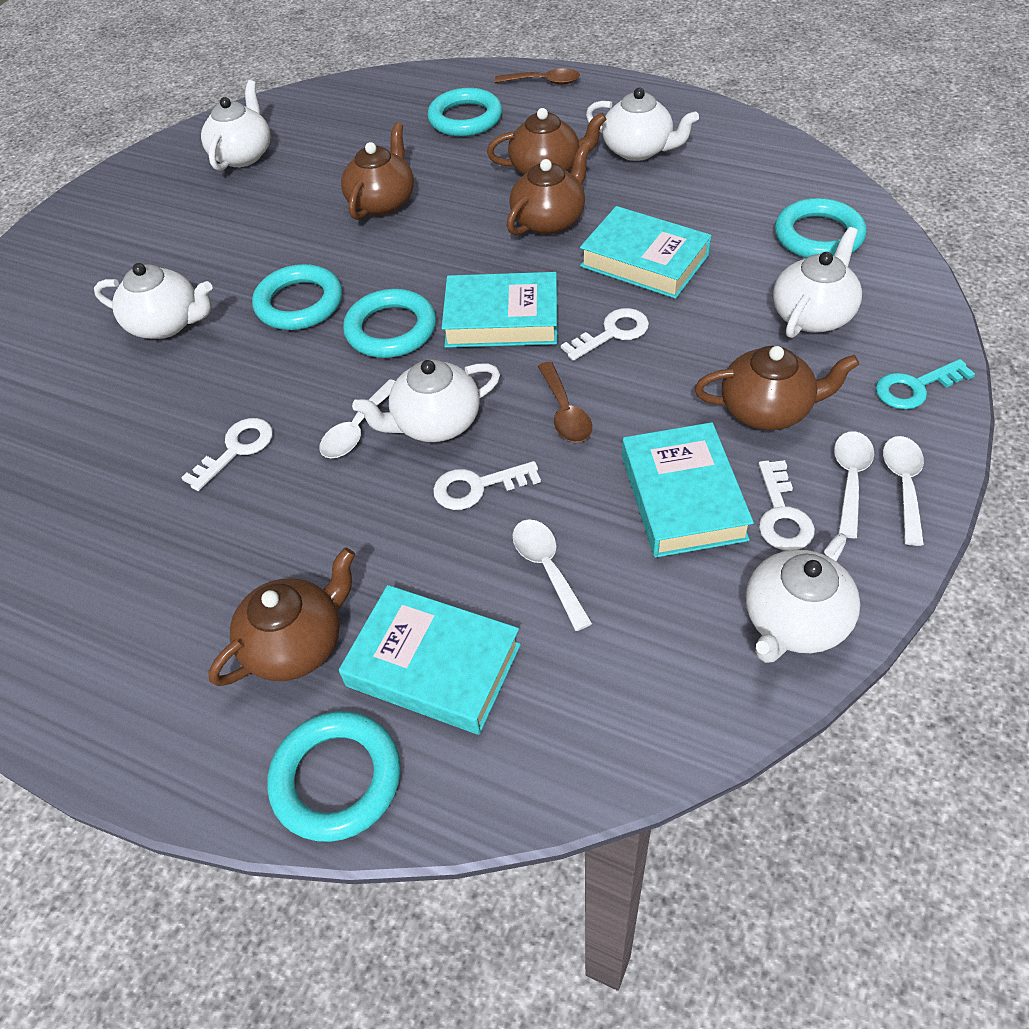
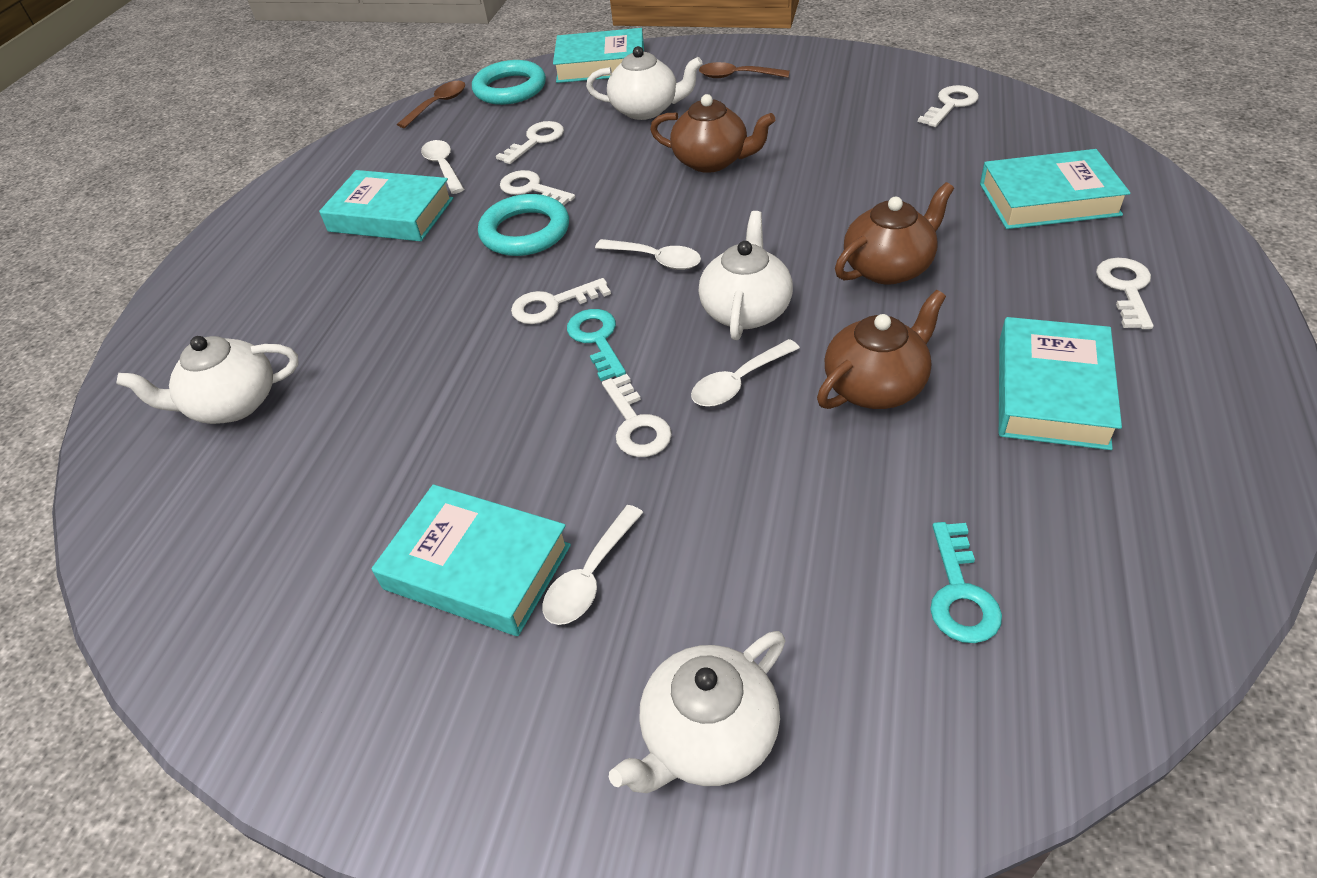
brown teapot: 5 -> 3
turquoise book: 4 -> 5
turquoise key: 1 -> 2
turquoise ring: 5 -> 2
white key: 4 -> 6
white teapot: 6 -> 4

